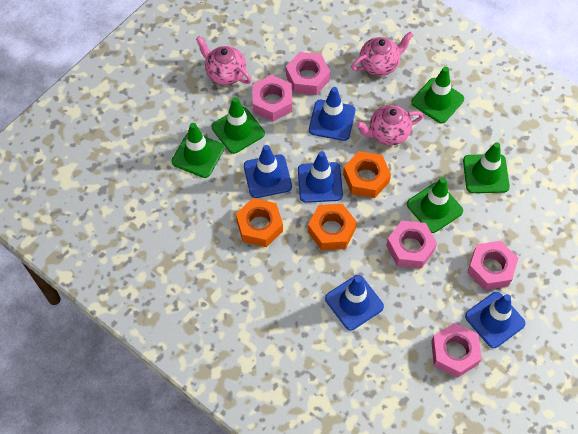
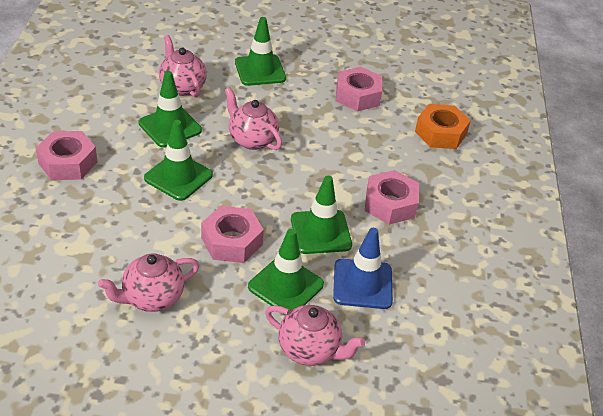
blue traffic cone: 5 -> 1
orange nut: 3 -> 1
pink nut: 5 -> 4
pink teapot: 3 -> 4

